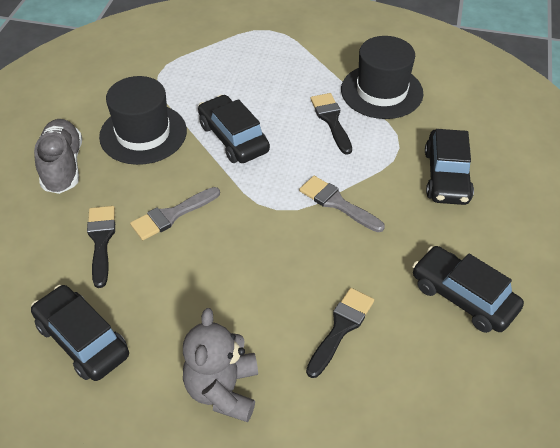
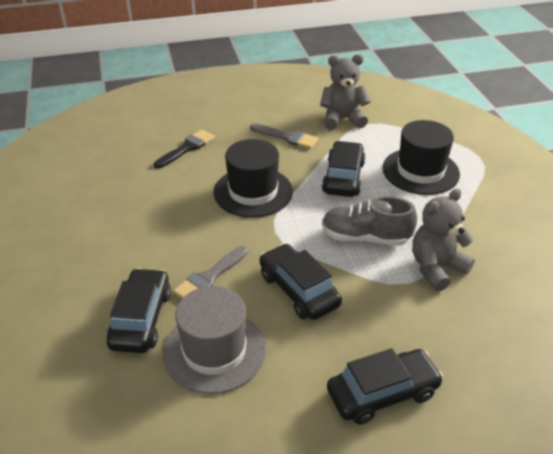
black brush: 3 -> 1
grey hat: 0 -> 1
grey teddy bear: 1 -> 2

